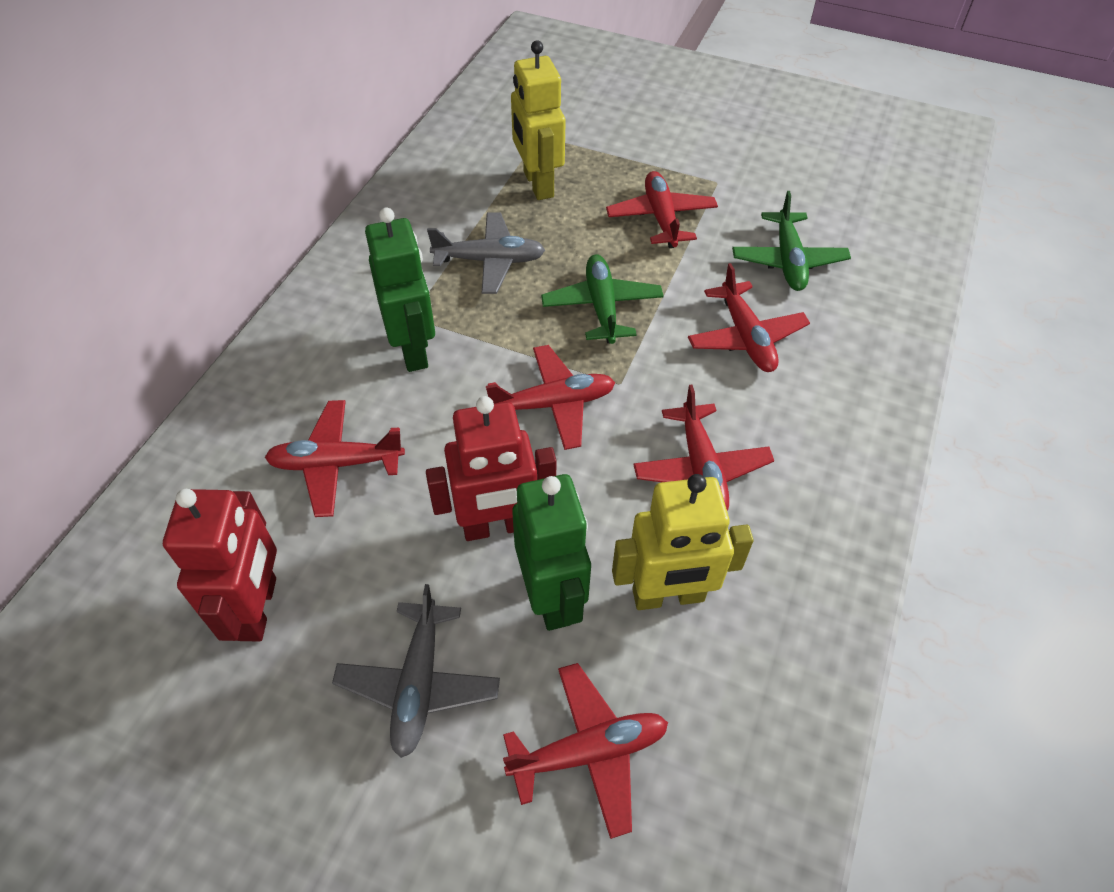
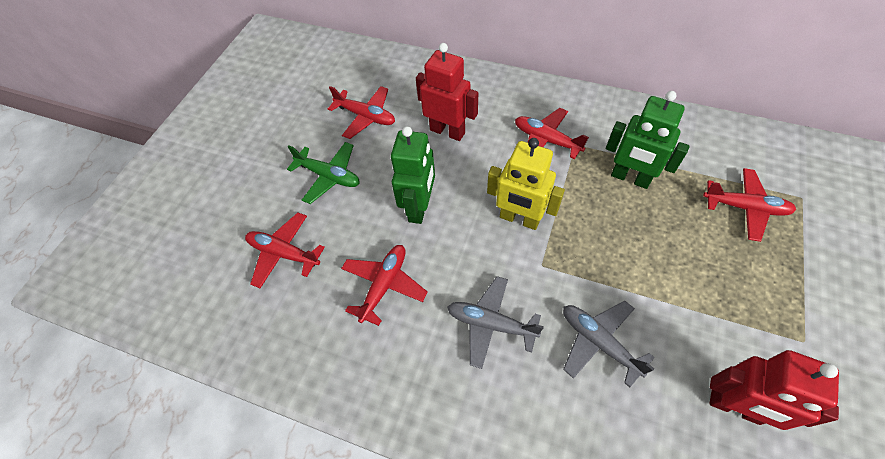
green plane: 2 -> 1
red plane: 6 -> 5
yellow robot: 2 -> 1

